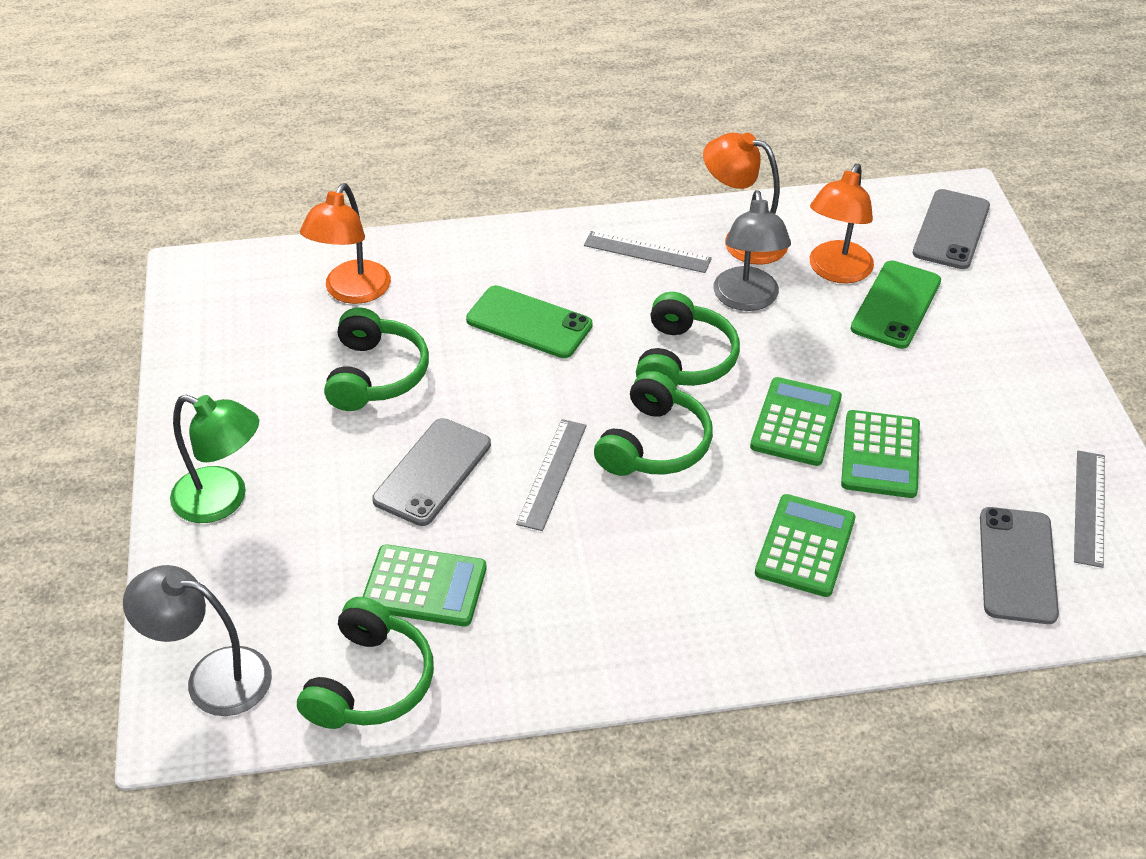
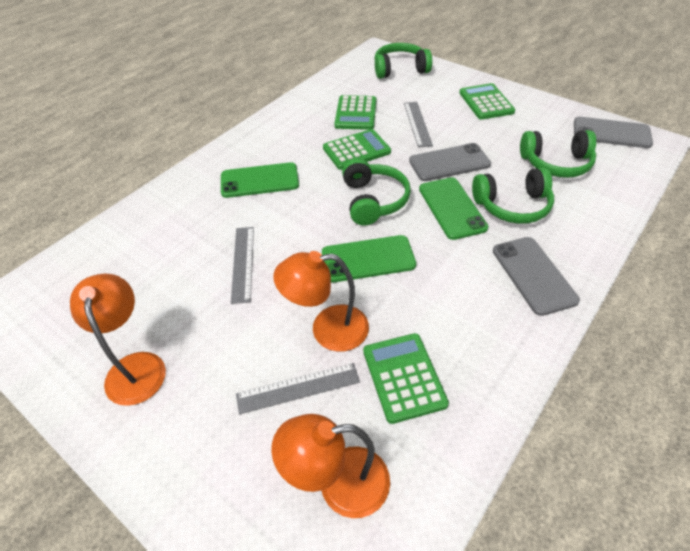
green lamp: 1 -> 0
green phone: 2 -> 3
grey lamp: 2 -> 0

